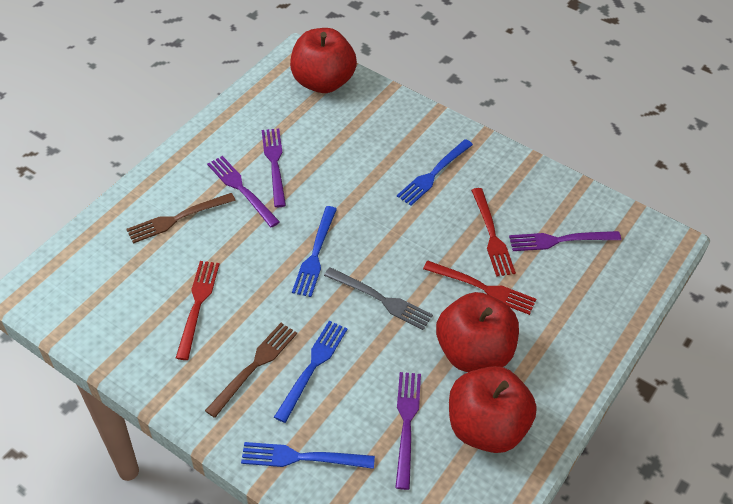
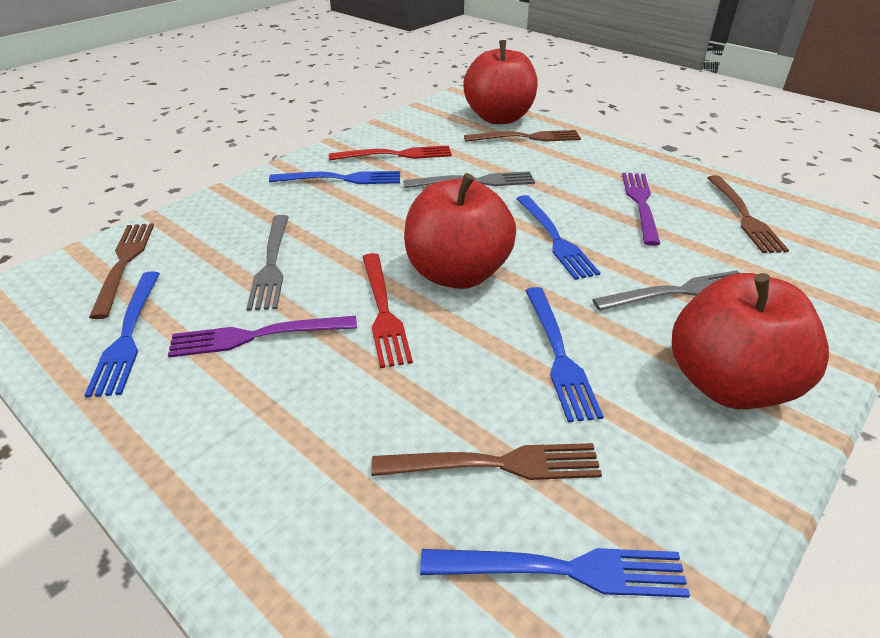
blue fork: 4 -> 5
brown fork: 2 -> 4
grey fork: 1 -> 3
purple fork: 4 -> 2
red fork: 3 -> 2

